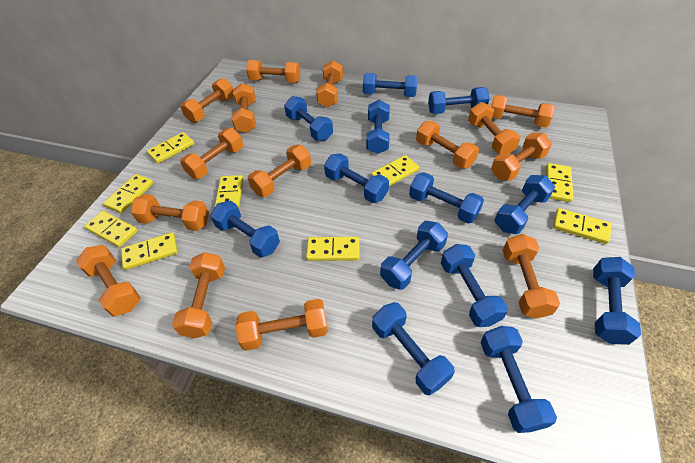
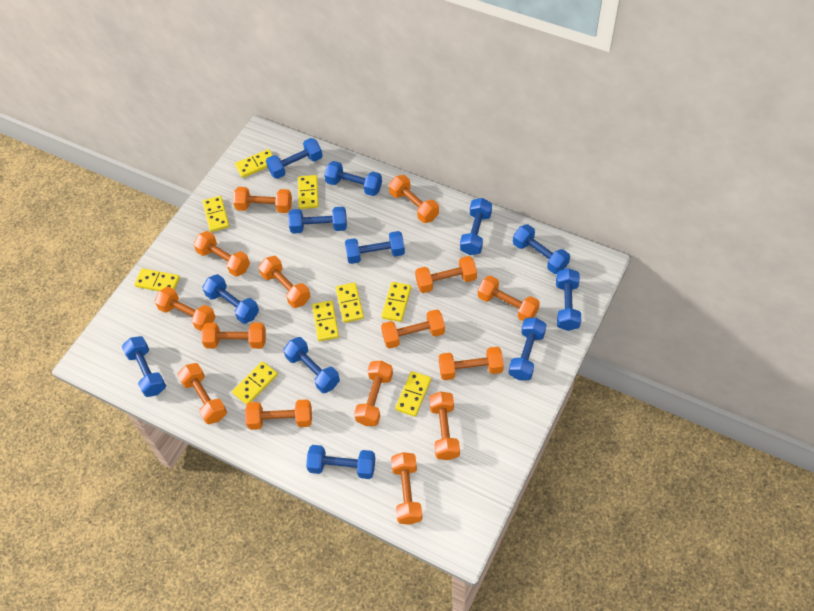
blue dumbbell: 13 -> 12

